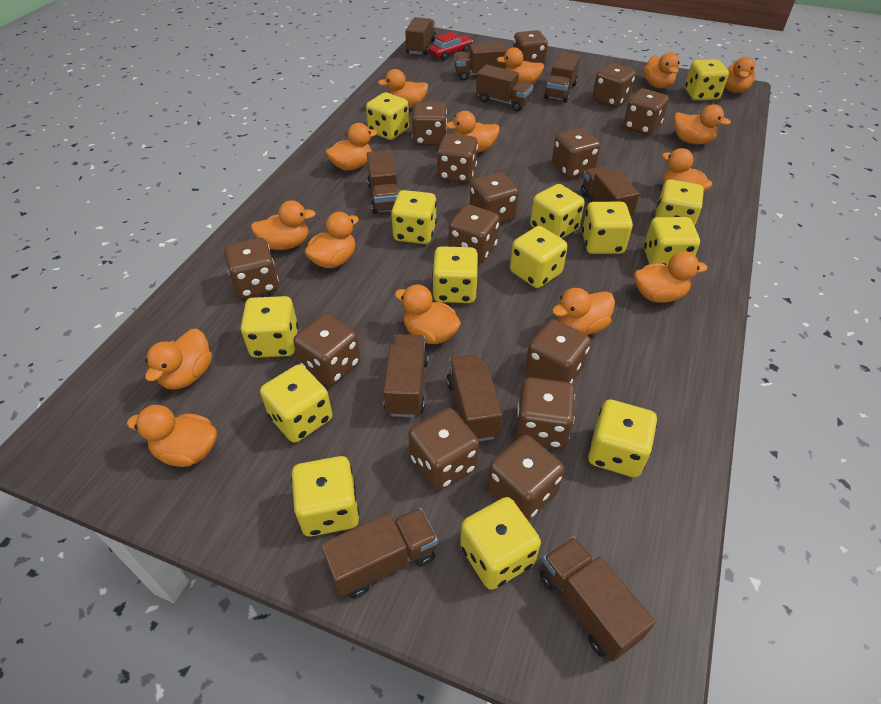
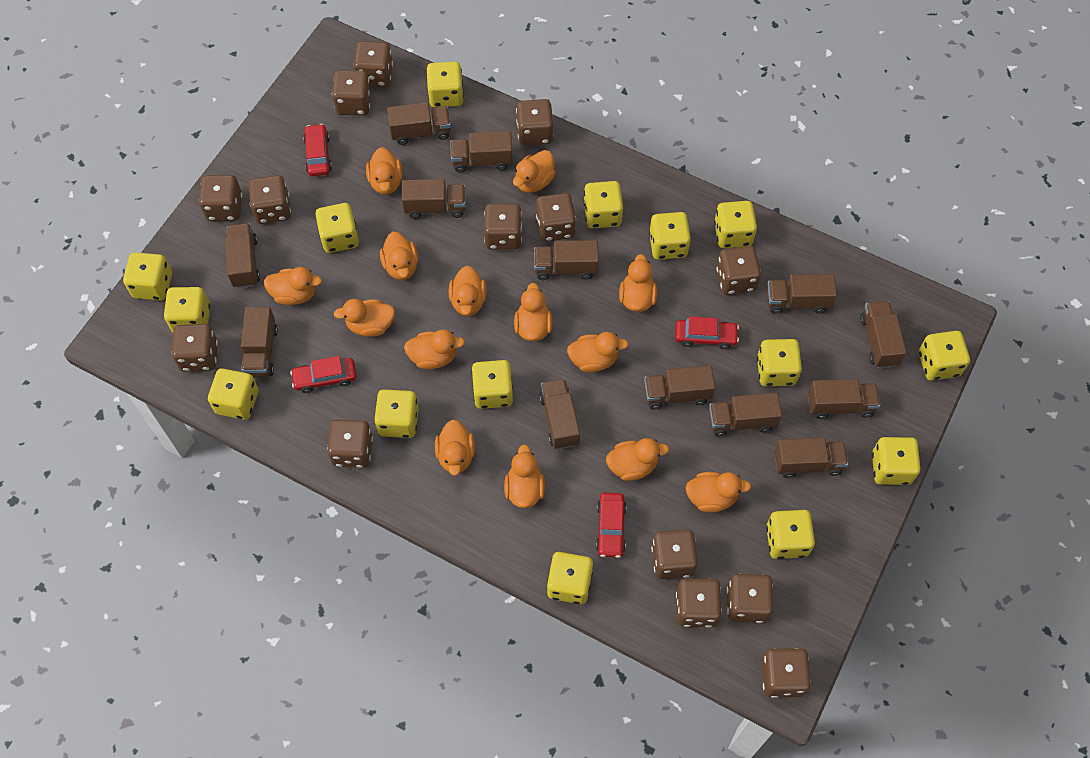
brown truck: 10 -> 13
orange duck: 15 -> 14
red car: 1 -> 4
yellow dice: 14 -> 15

